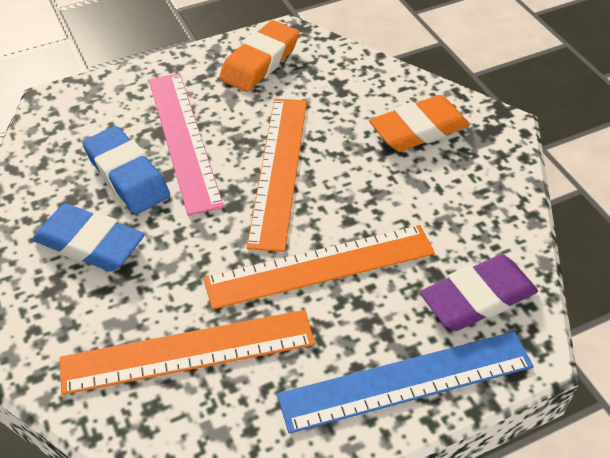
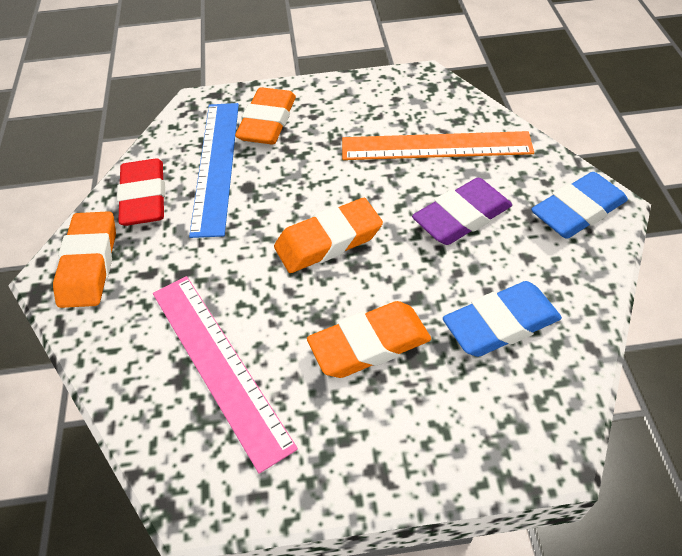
orange eraser: 2 -> 4
orange ruler: 3 -> 1
red eraser: 0 -> 1

